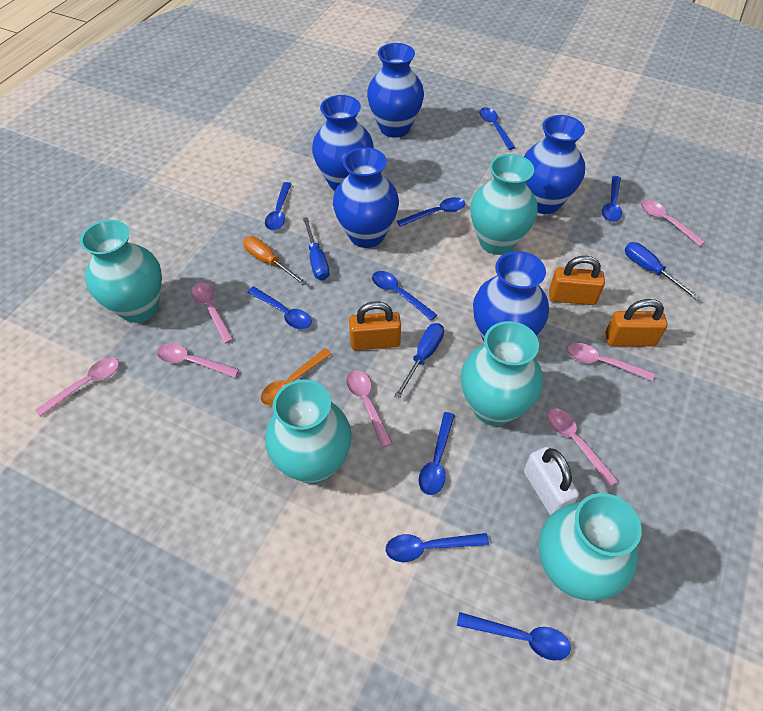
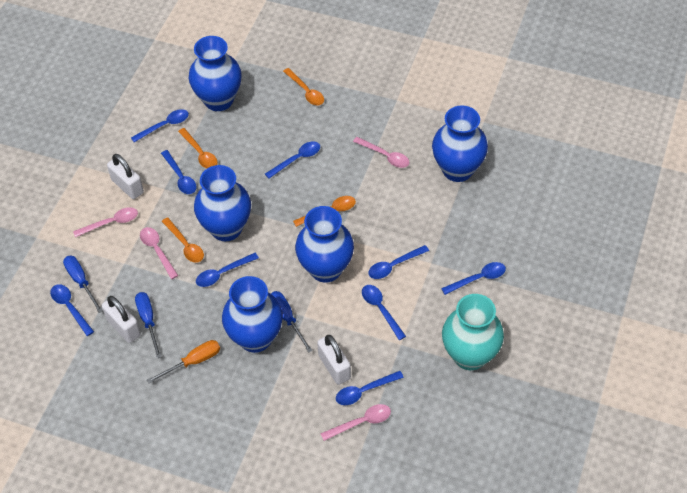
orange padlock: 3 -> 0
orange spoon: 1 -> 4
pink spoon: 7 -> 4
turquoise vase: 5 -> 1
white padlock: 1 -> 3

